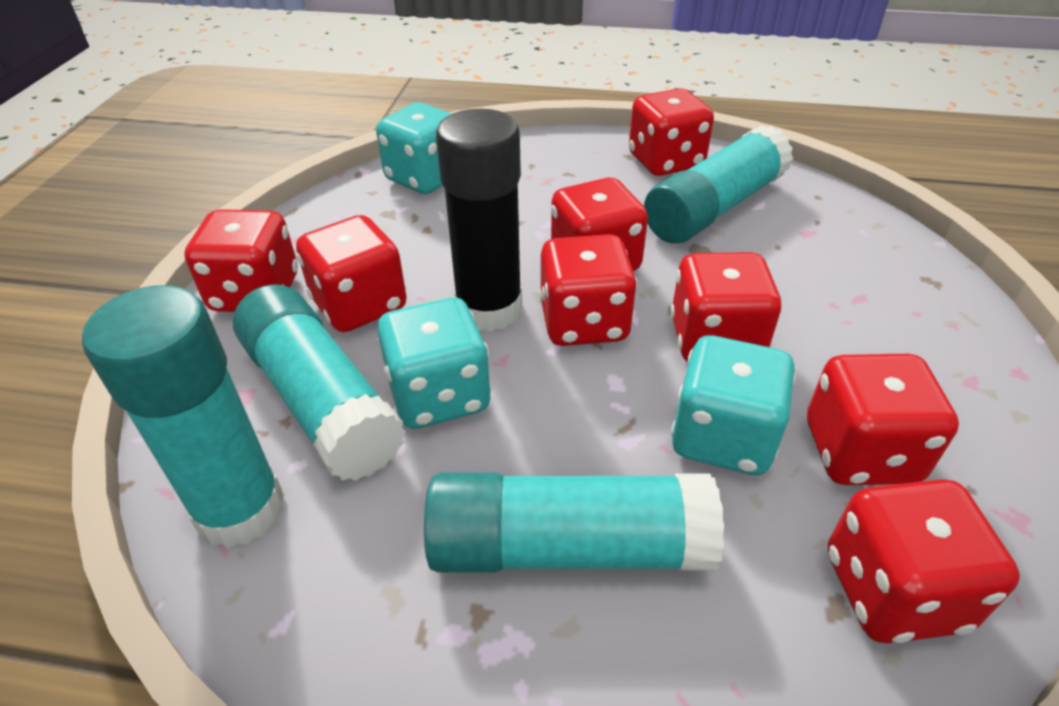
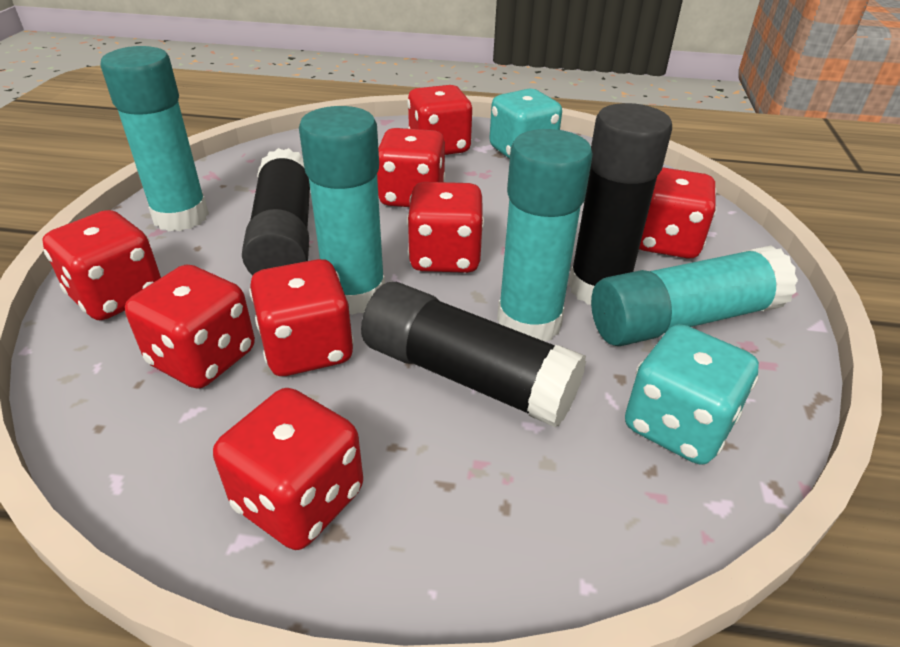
black glue stick: 1 -> 3
turquoise dice: 3 -> 2

